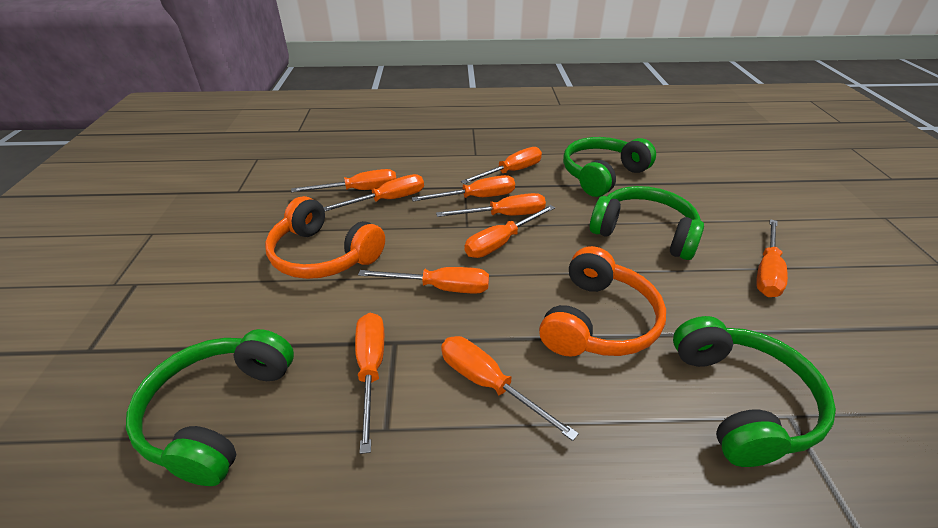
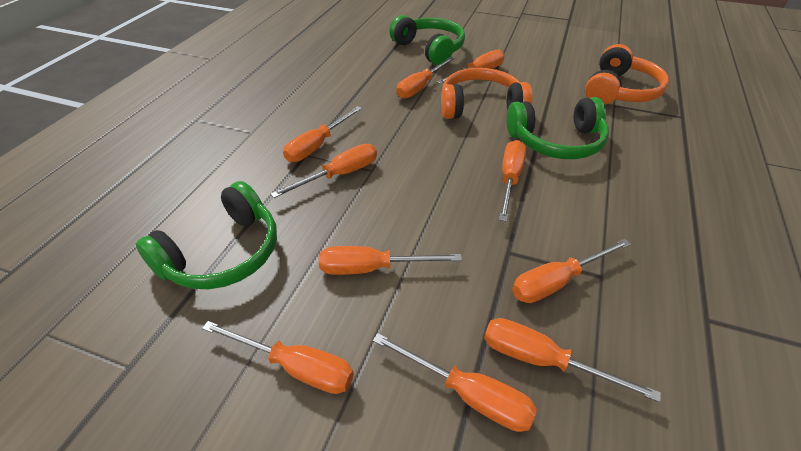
green headphones: 4 -> 3

